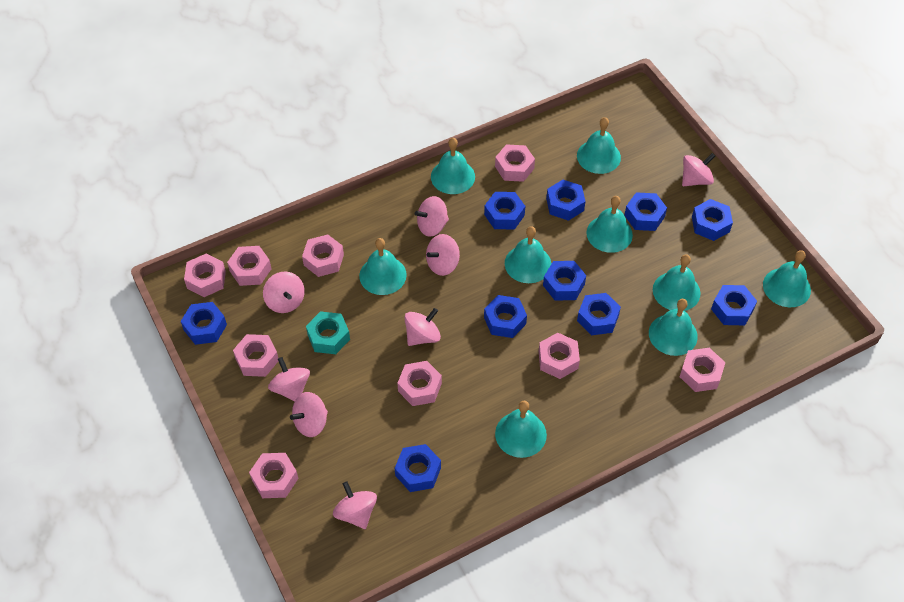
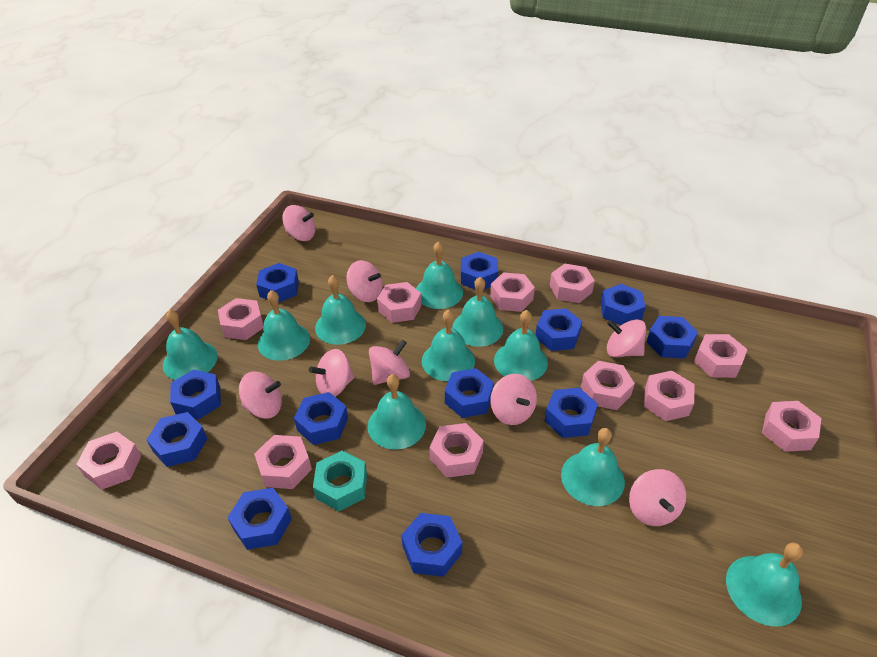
blue nut: 10 -> 12
pink nut: 9 -> 11
turquoise bell: 9 -> 10

